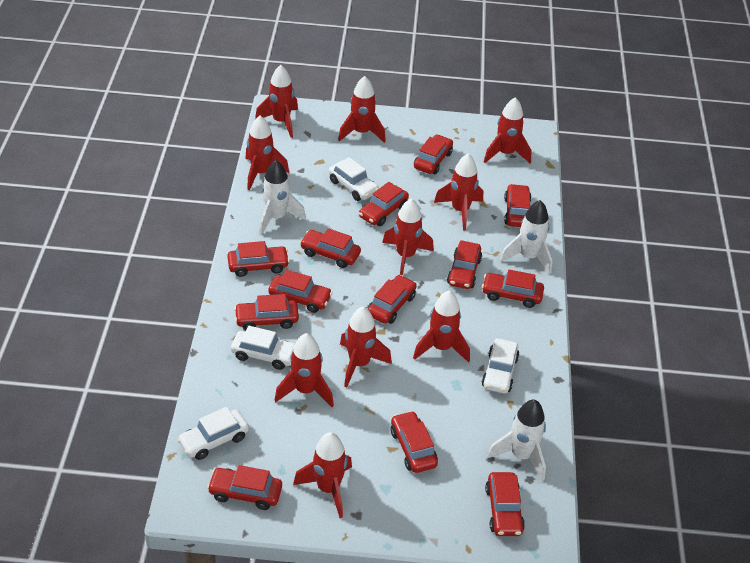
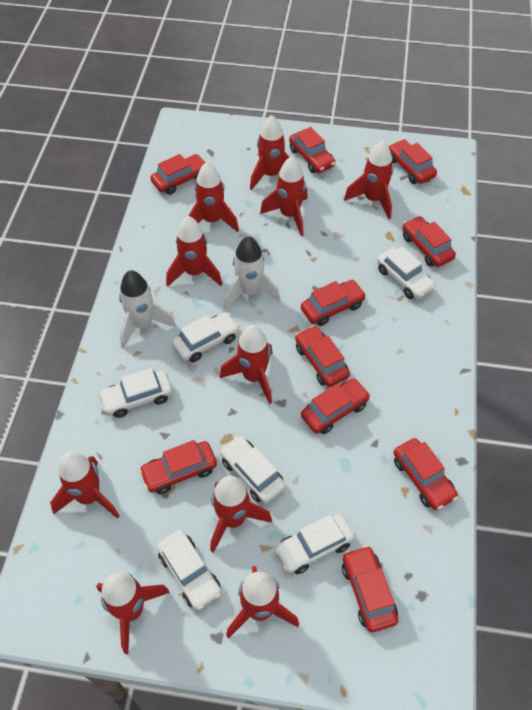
red car: 13 -> 10
white car: 4 -> 6
white rocket: 3 -> 2

